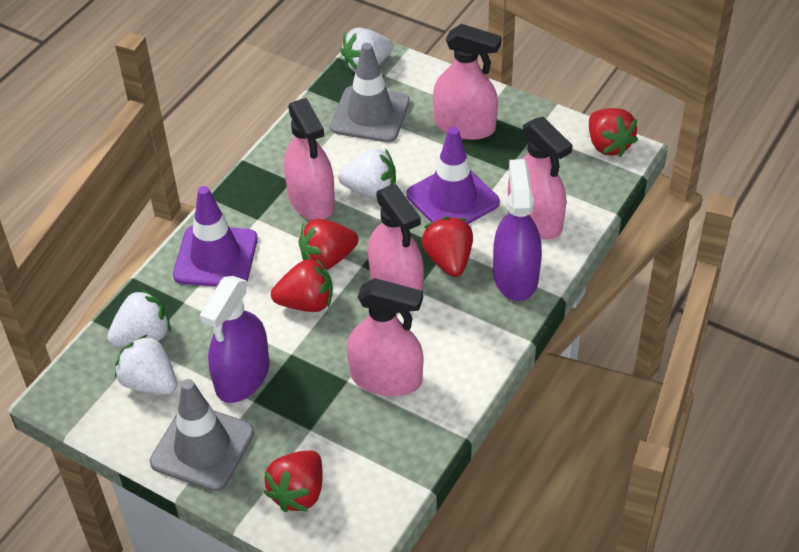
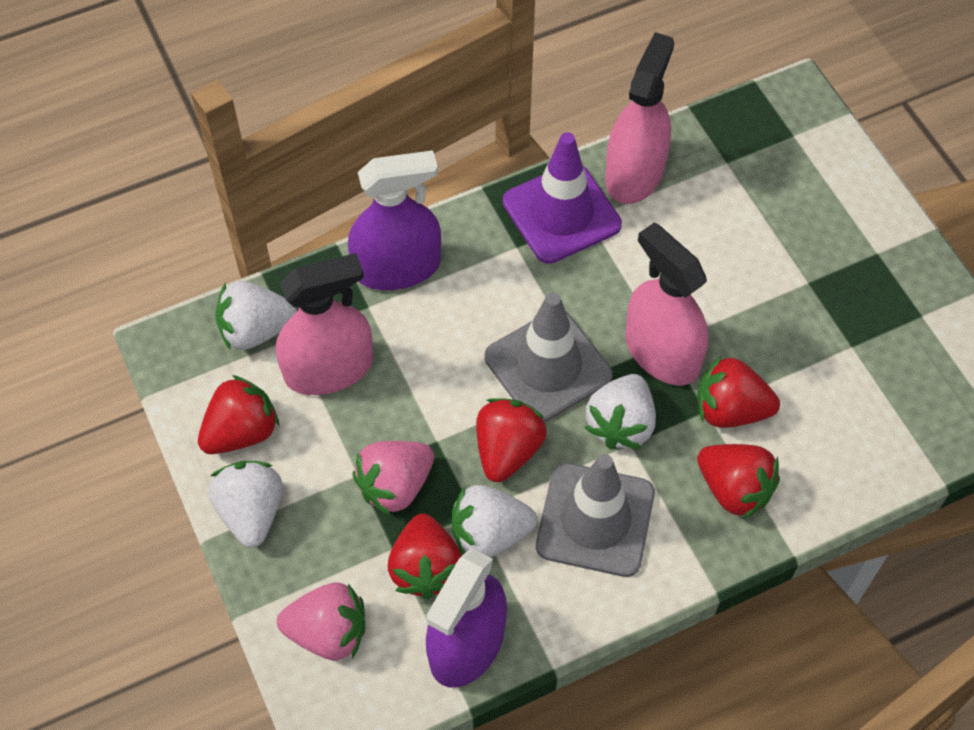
pink spray bottle: 5 -> 3
pink strawberry: 0 -> 2
purple traffic cone: 2 -> 1

